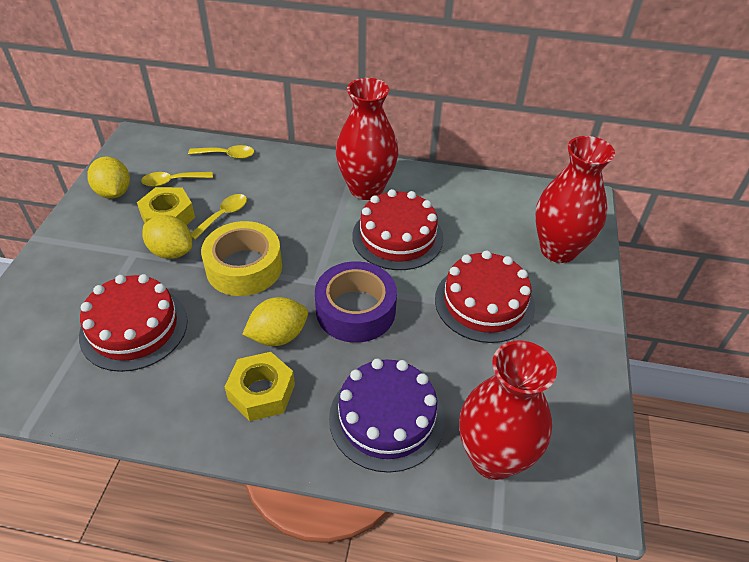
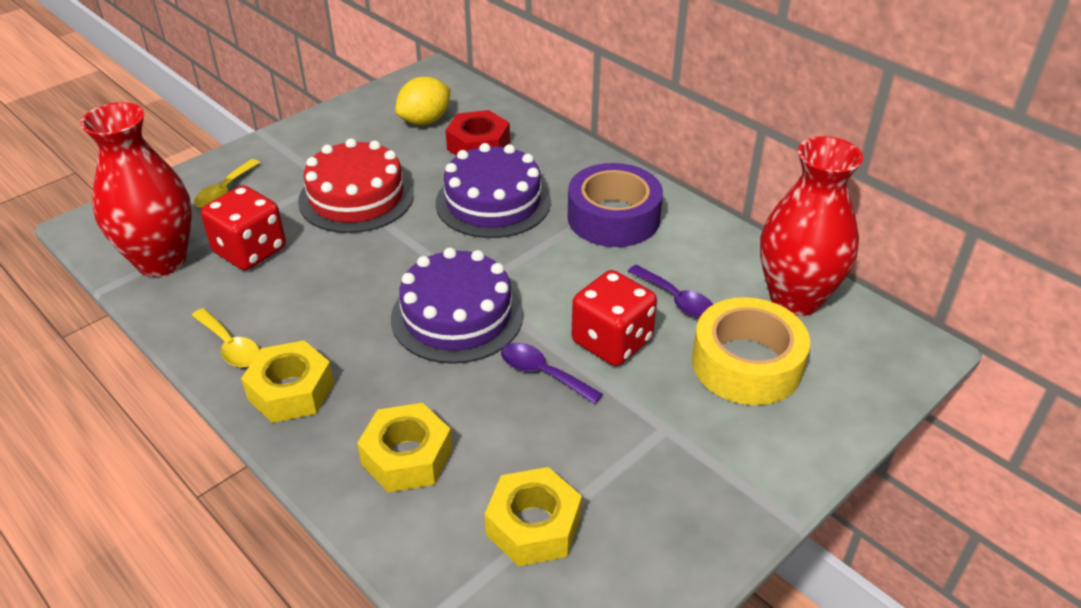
purple cake: 1 -> 2
purple spoon: 0 -> 2
red cake: 3 -> 1
red dice: 0 -> 2
red nut: 0 -> 1
red vase: 3 -> 2
yellow lemon: 3 -> 1
yellow nut: 2 -> 3
yellow spoon: 3 -> 2

